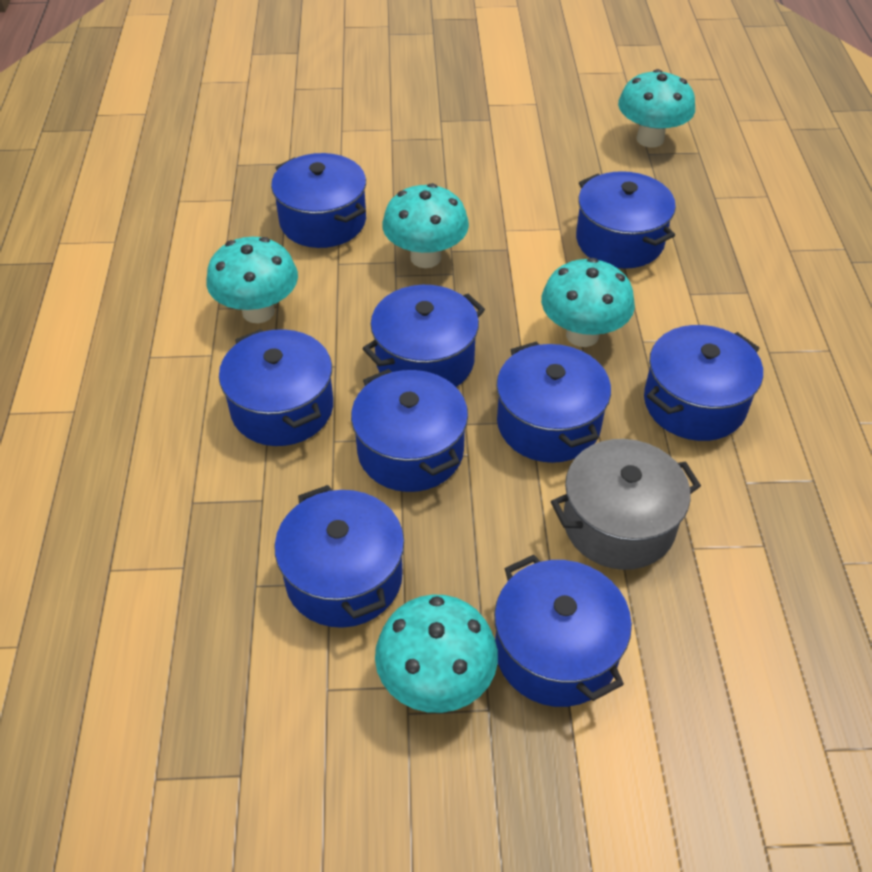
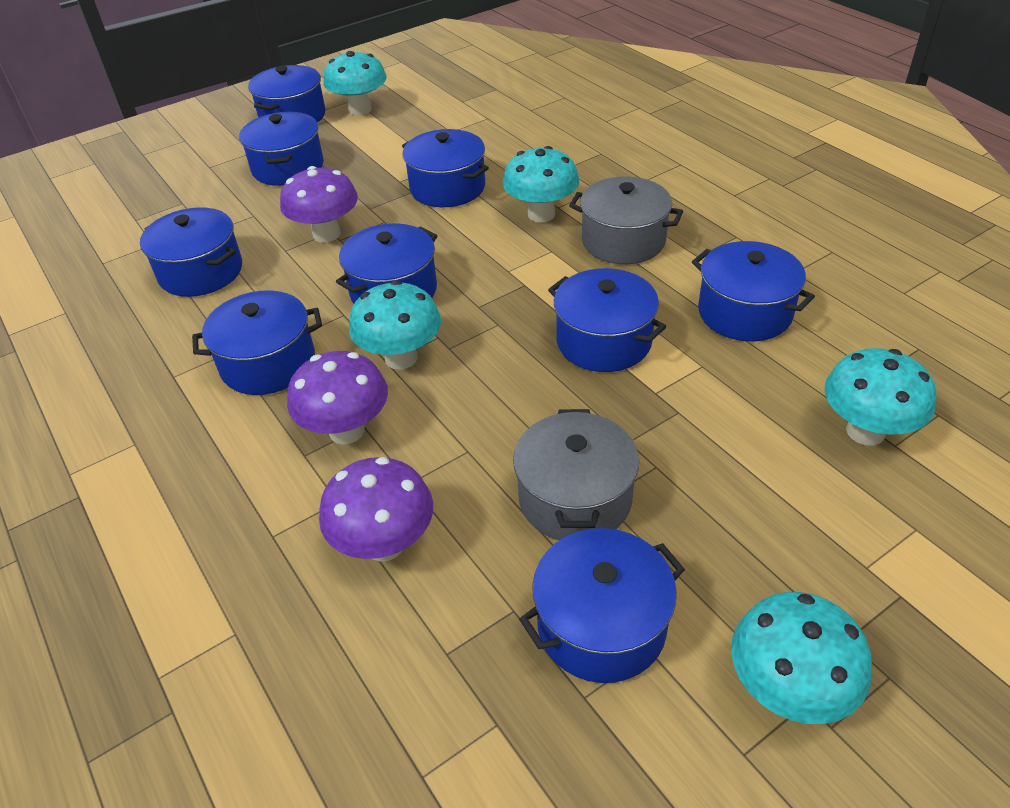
grey pot: 1 -> 2
purple mushroom: 0 -> 3

